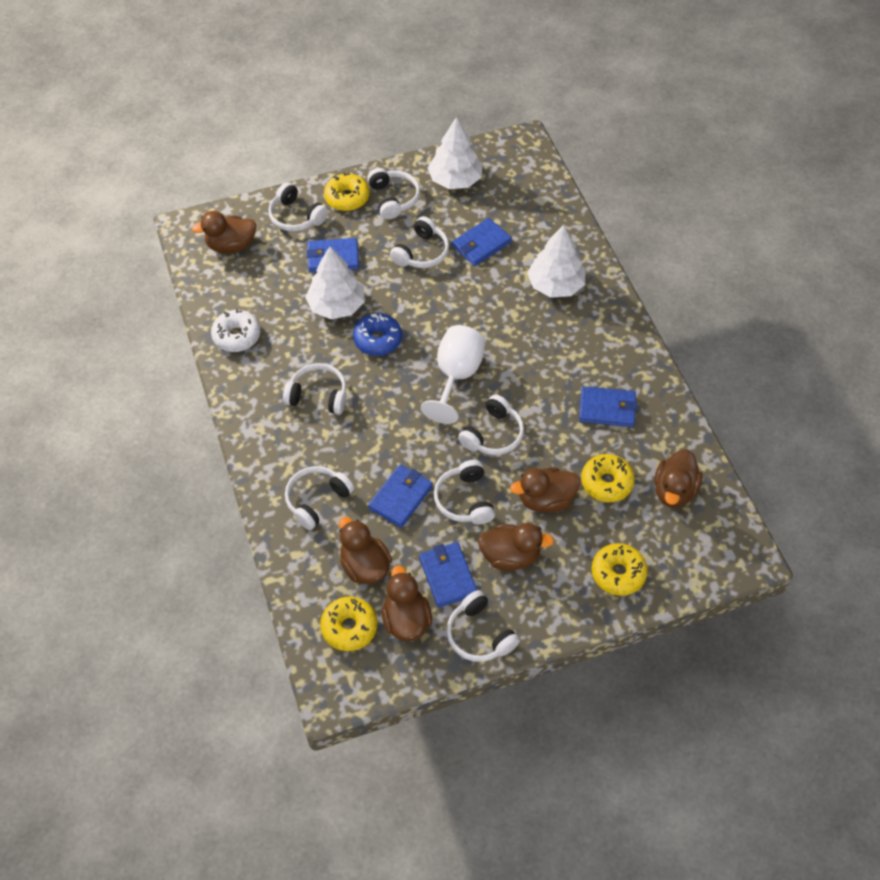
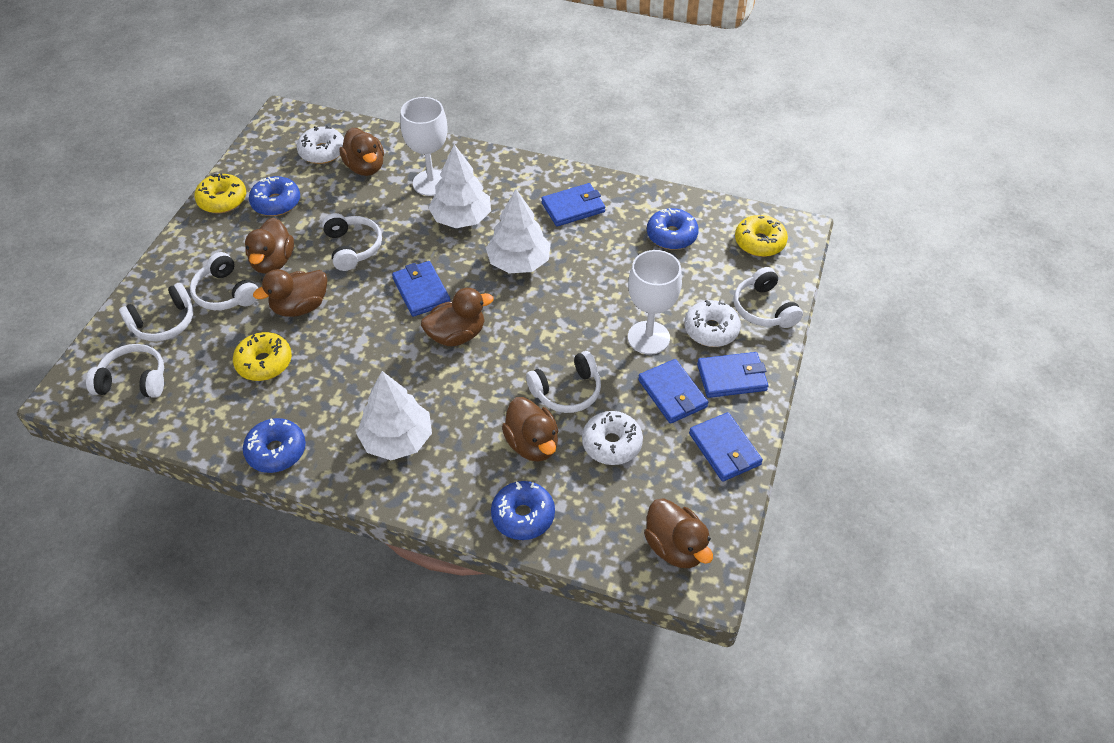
blue donut: 1 -> 4
white donut: 1 -> 3
white goblet: 1 -> 2
white headphones: 8 -> 6
yellow donut: 4 -> 3

